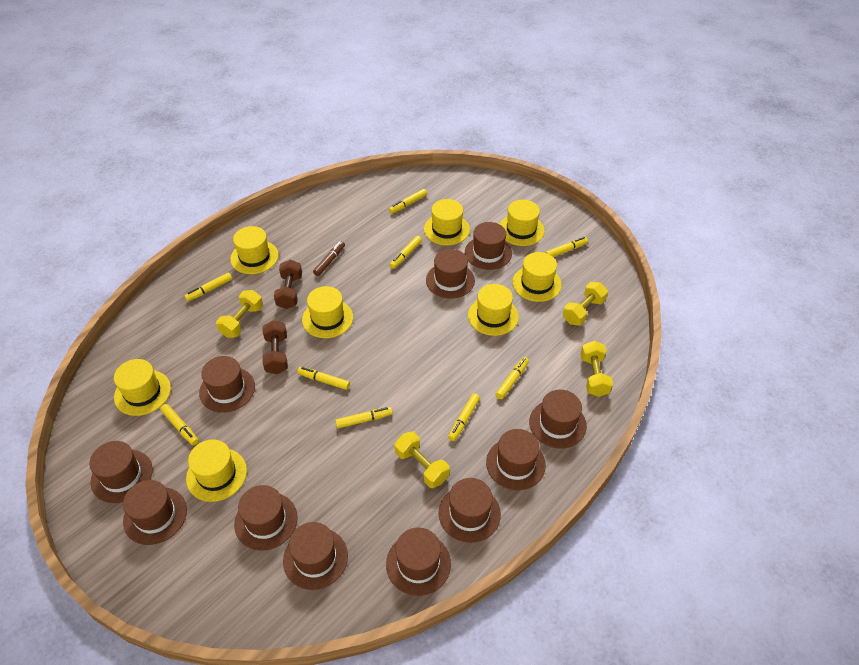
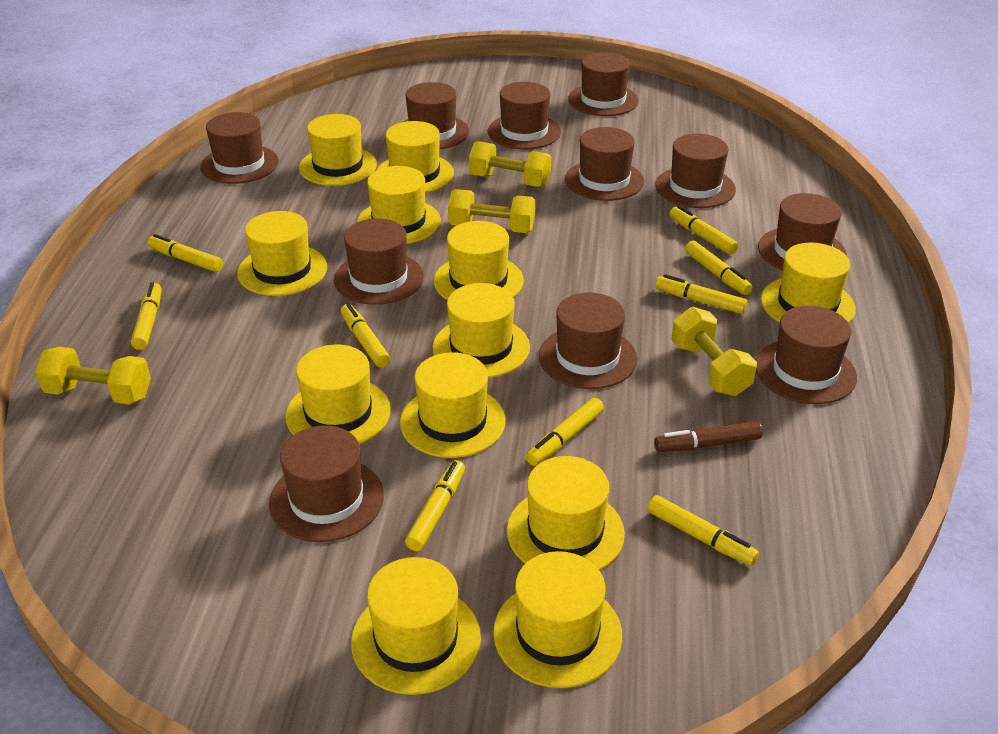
brown dumbbell: 2 -> 0
yellow hat: 8 -> 12

